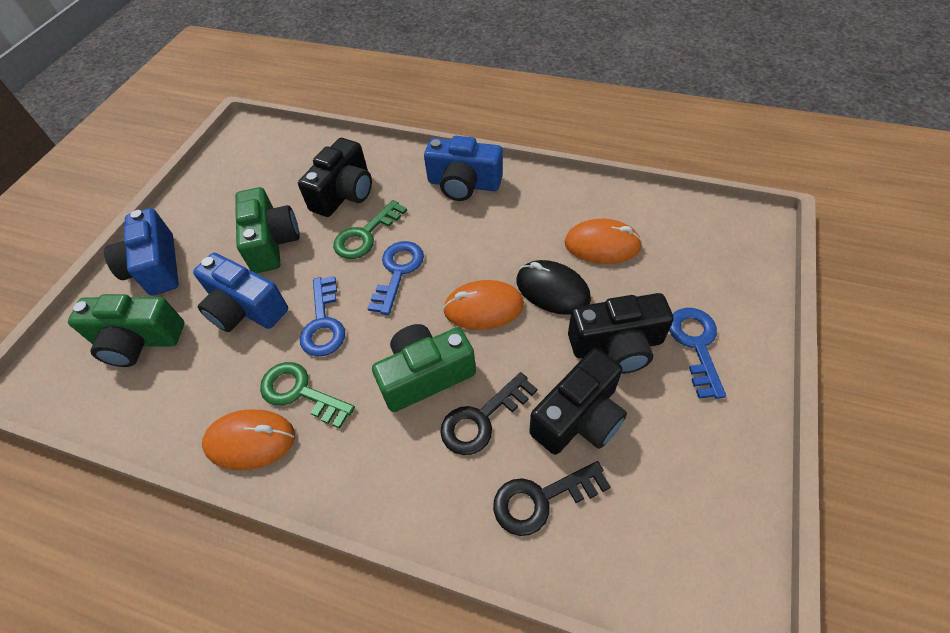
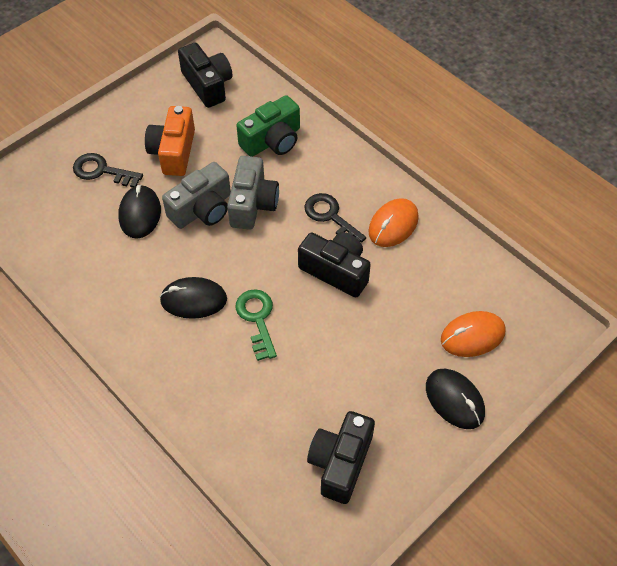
black mouse: 1 -> 3
blue camera: 3 -> 0
blue key: 3 -> 0
green camera: 3 -> 1
green key: 2 -> 1
grey camera: 0 -> 2
orange camera: 0 -> 1
orange mouse: 3 -> 2

